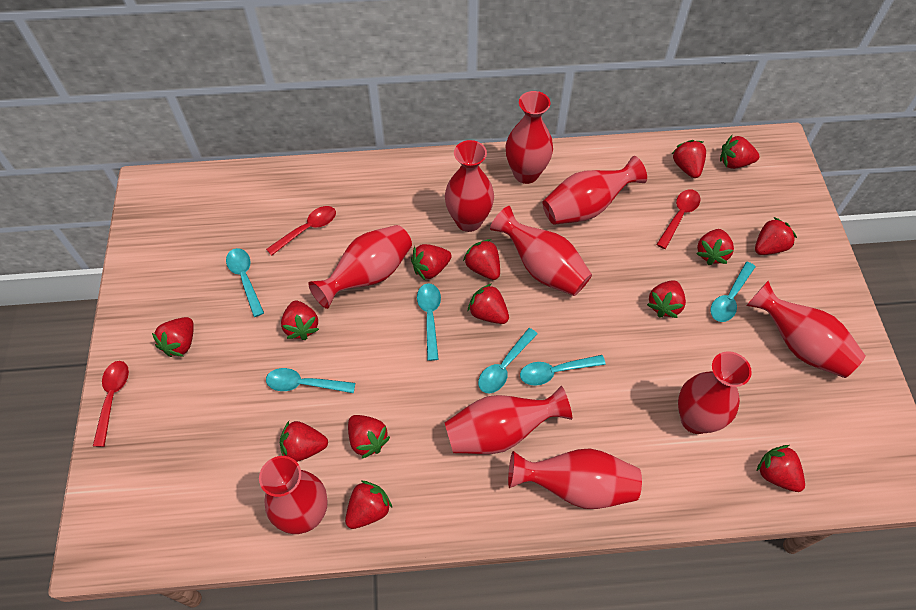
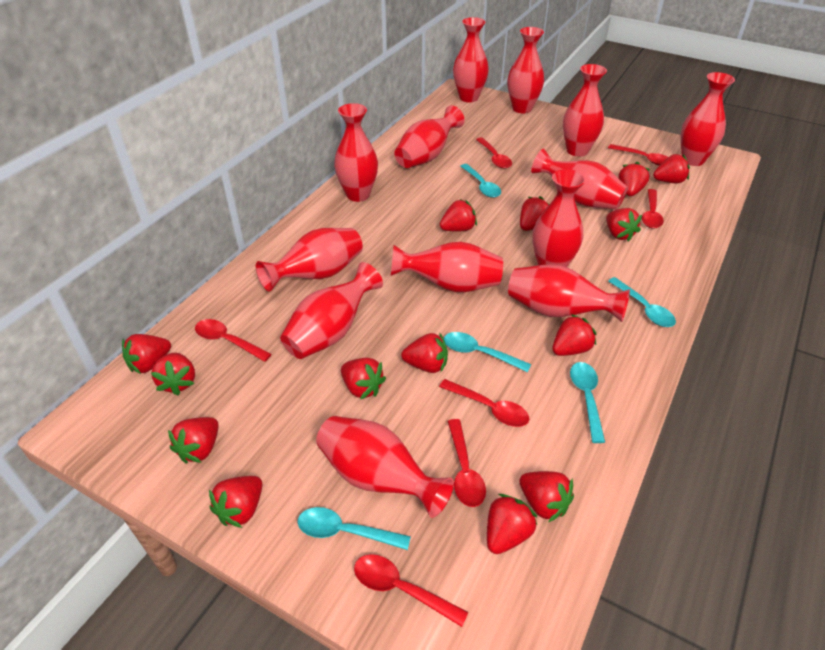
red spoon: 3 -> 7
red vase: 10 -> 13
turquoise spoon: 6 -> 5

